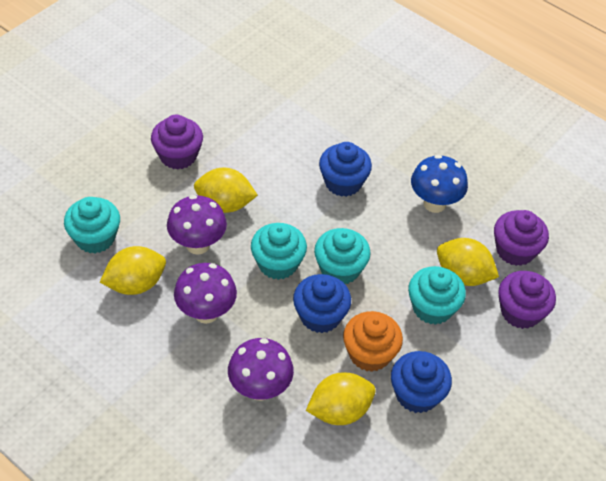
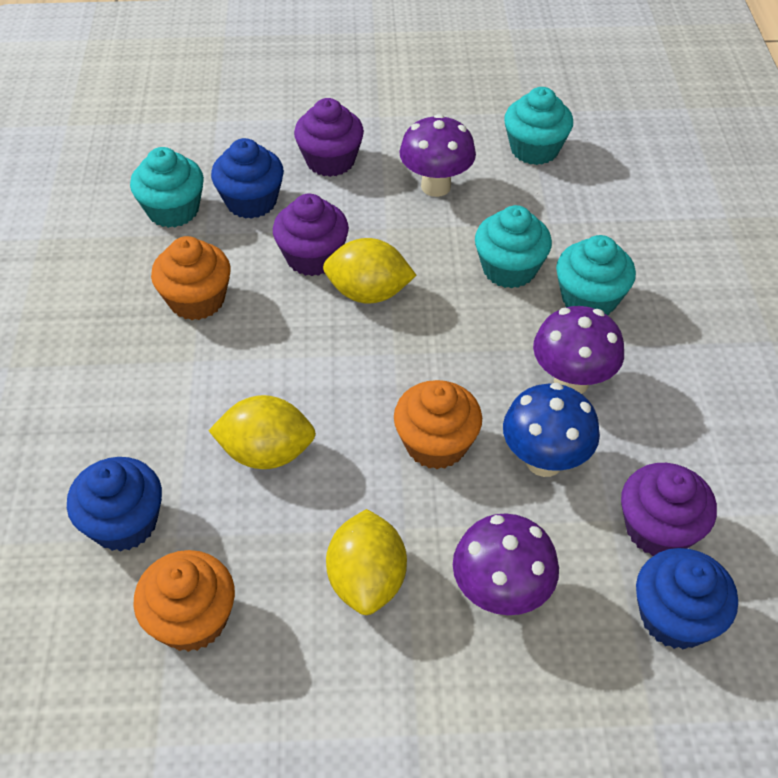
orange cupcake: 1 -> 3
yellow lemon: 4 -> 3

